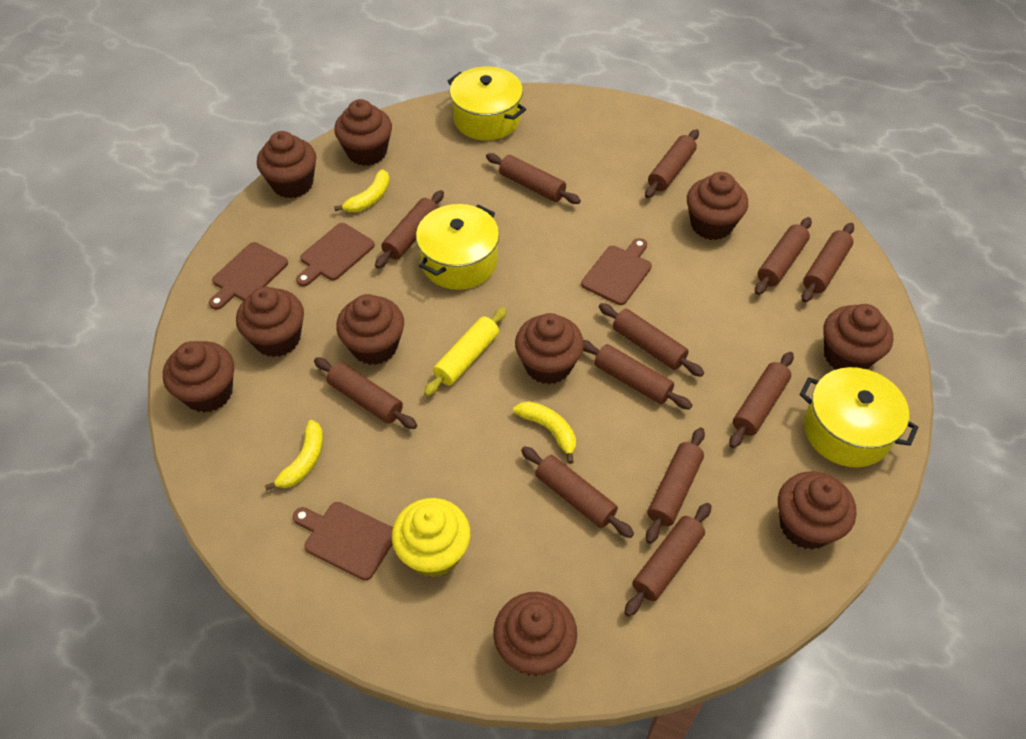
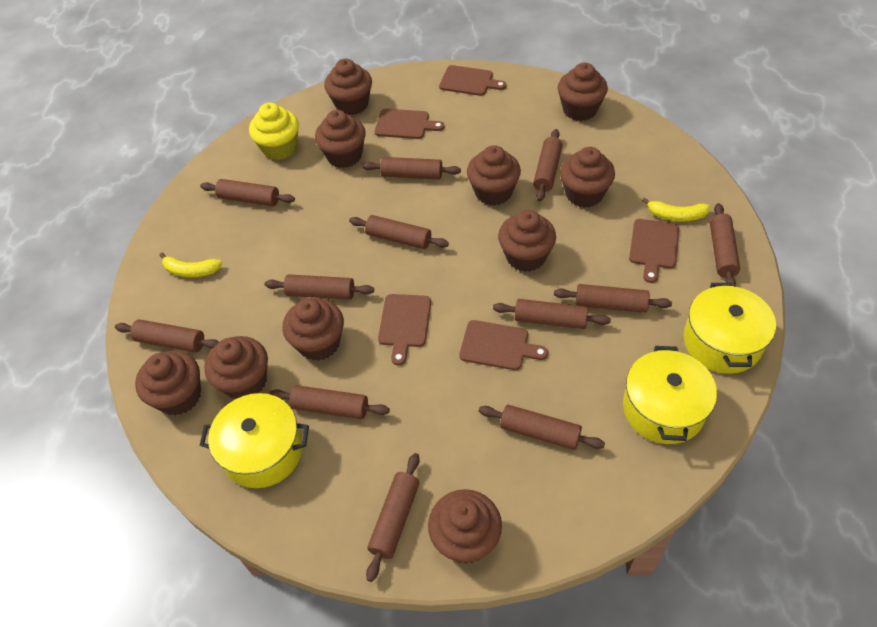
brown cutting board: 4 -> 5
yellow banana: 3 -> 2
yellow rolling pin: 1 -> 0

